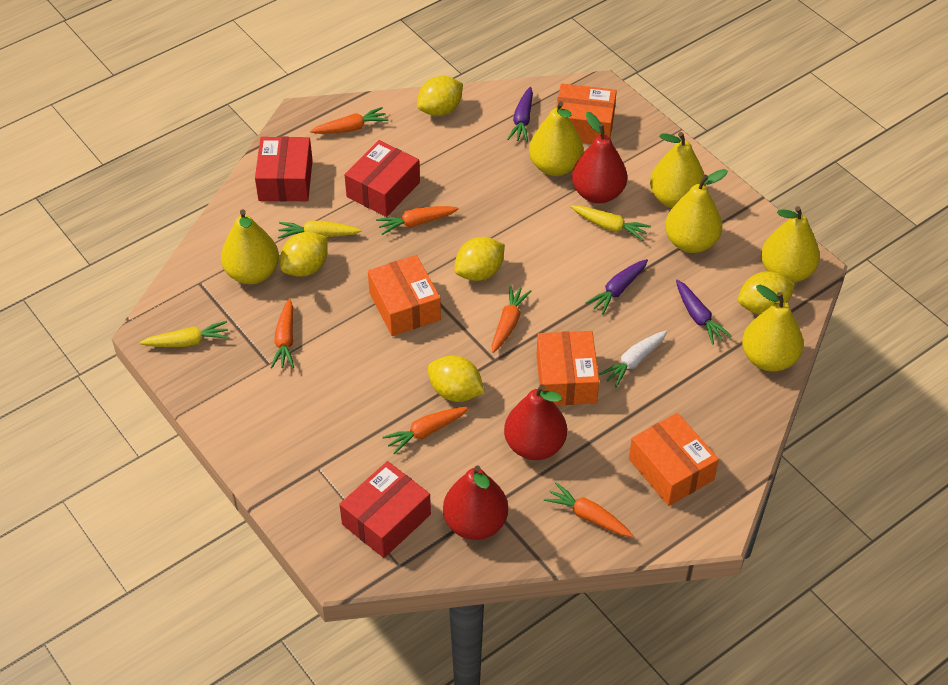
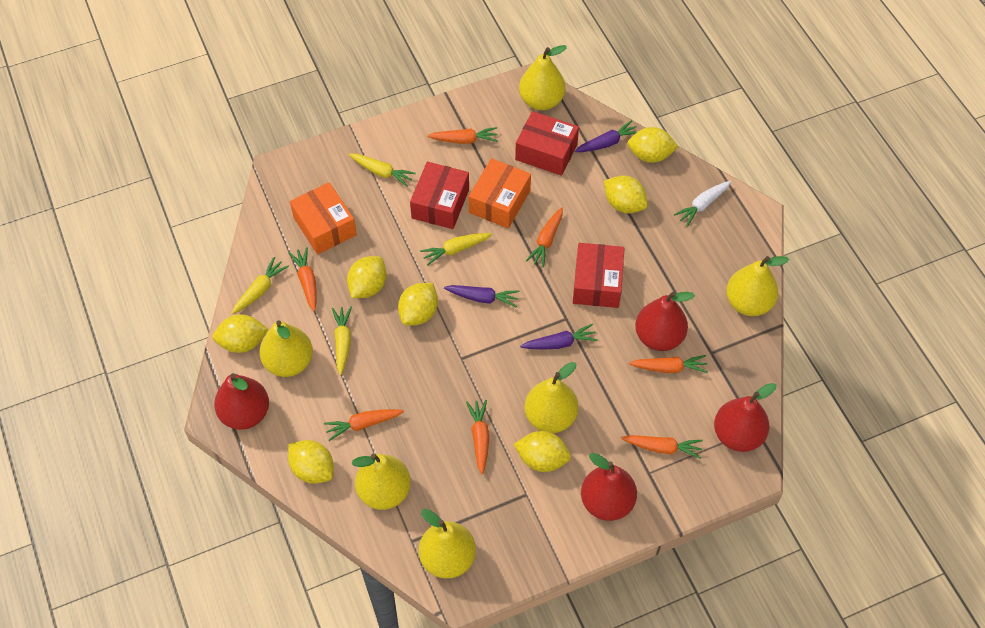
orange box: 4 -> 2
orange carrot: 6 -> 7
red pear: 3 -> 4
yellow carrot: 3 -> 4
yellow lemon: 5 -> 7

